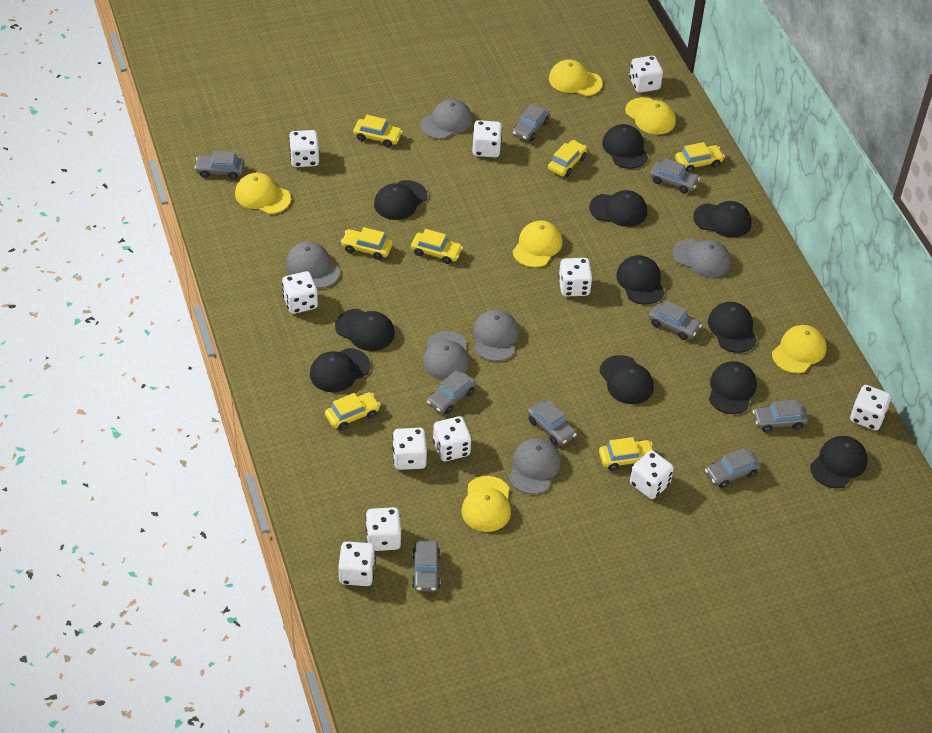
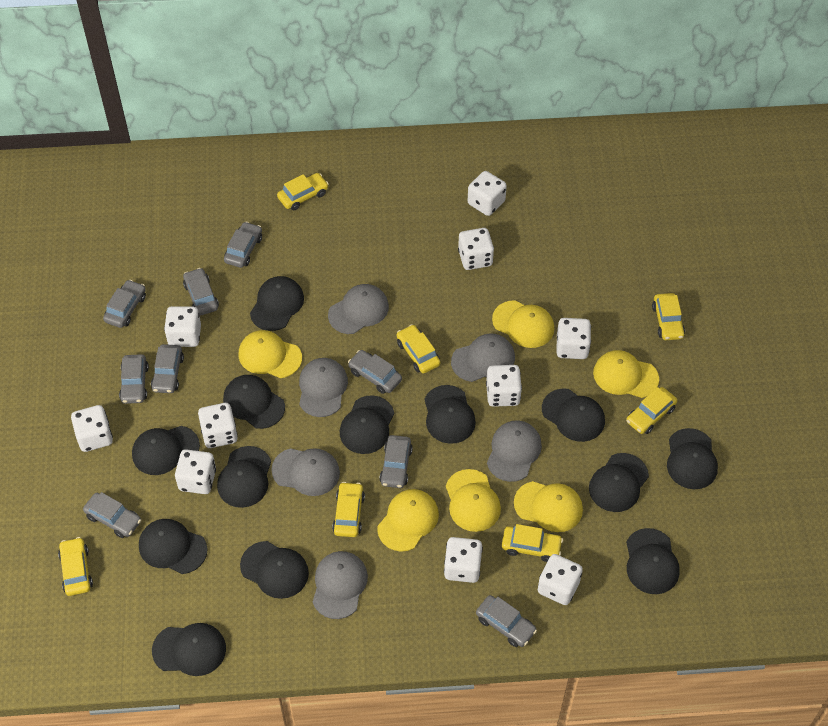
black cap: 11 -> 13
white dice: 11 -> 10

